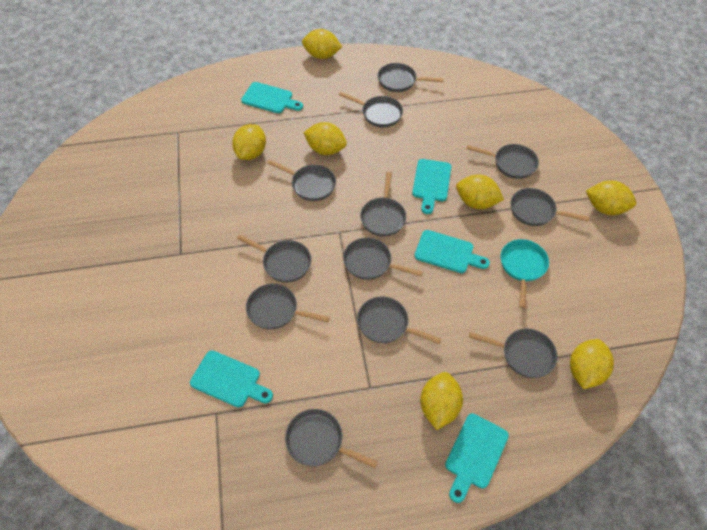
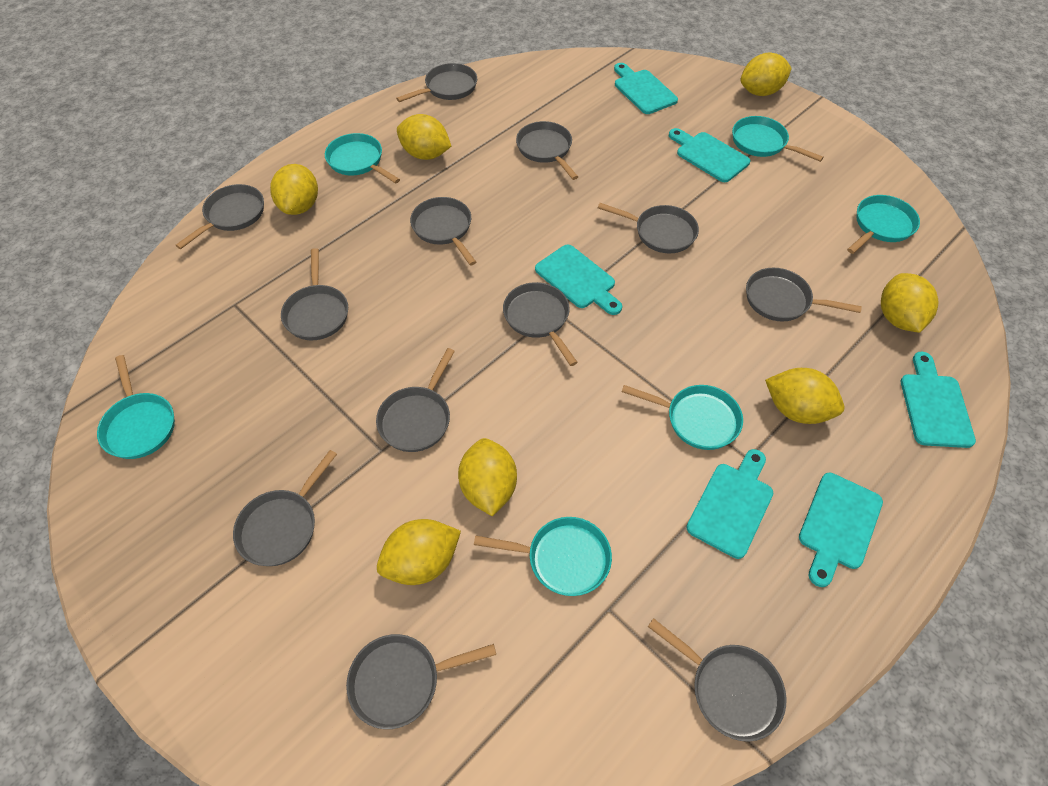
turquoise cutting board: 5 -> 6
turquoise pan: 1 -> 6

